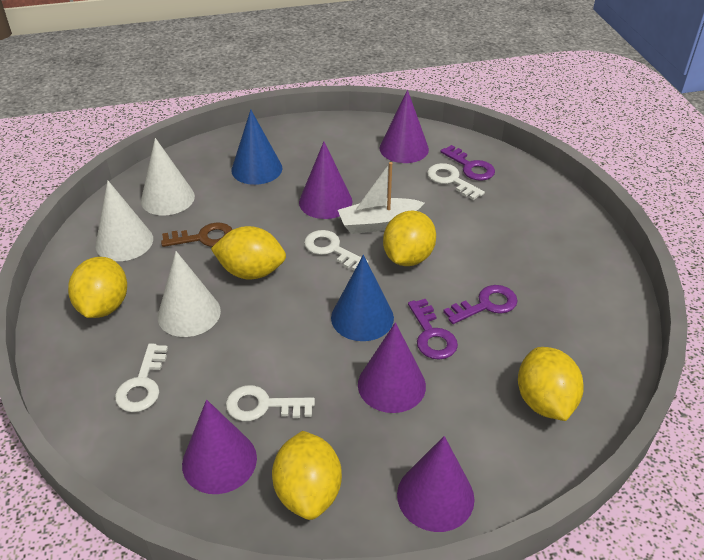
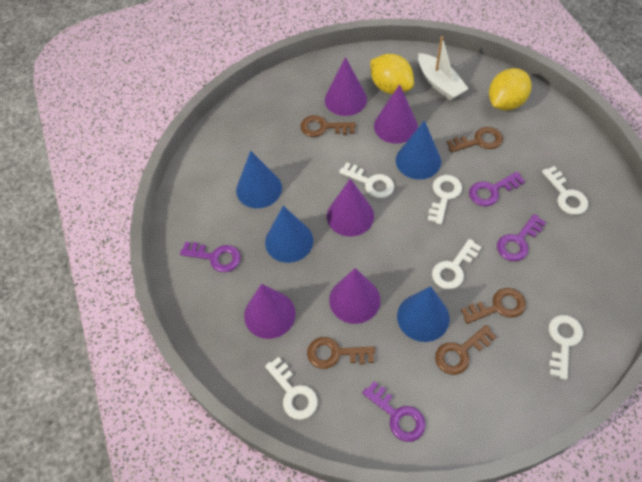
blue cone: 2 -> 4
brown key: 1 -> 5
purple key: 3 -> 4
white cone: 3 -> 0
white key: 4 -> 6
yellow lemon: 5 -> 2

